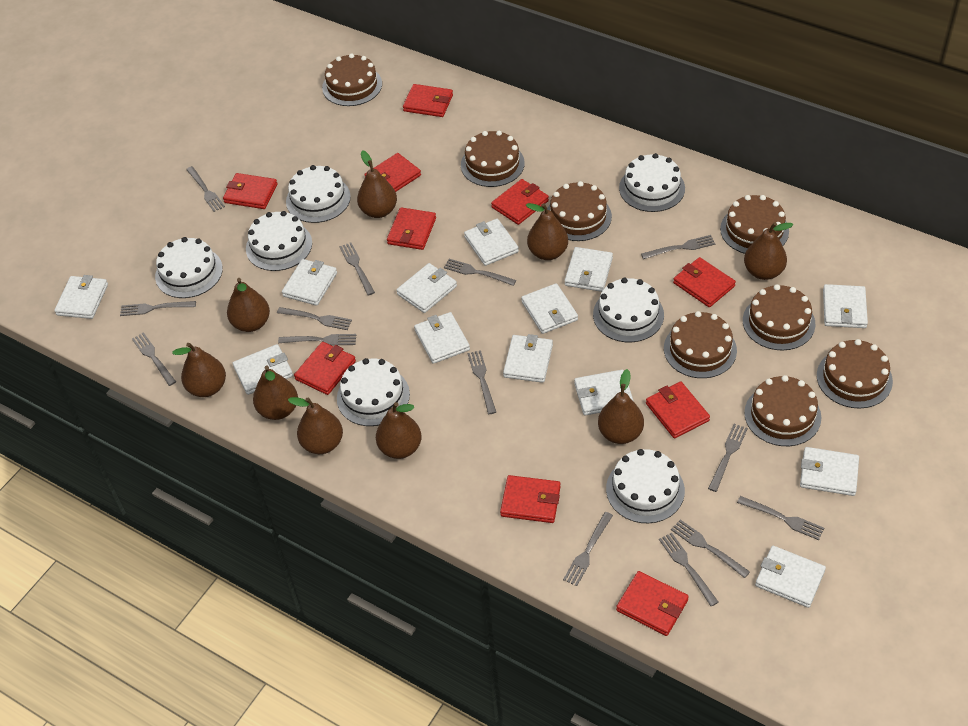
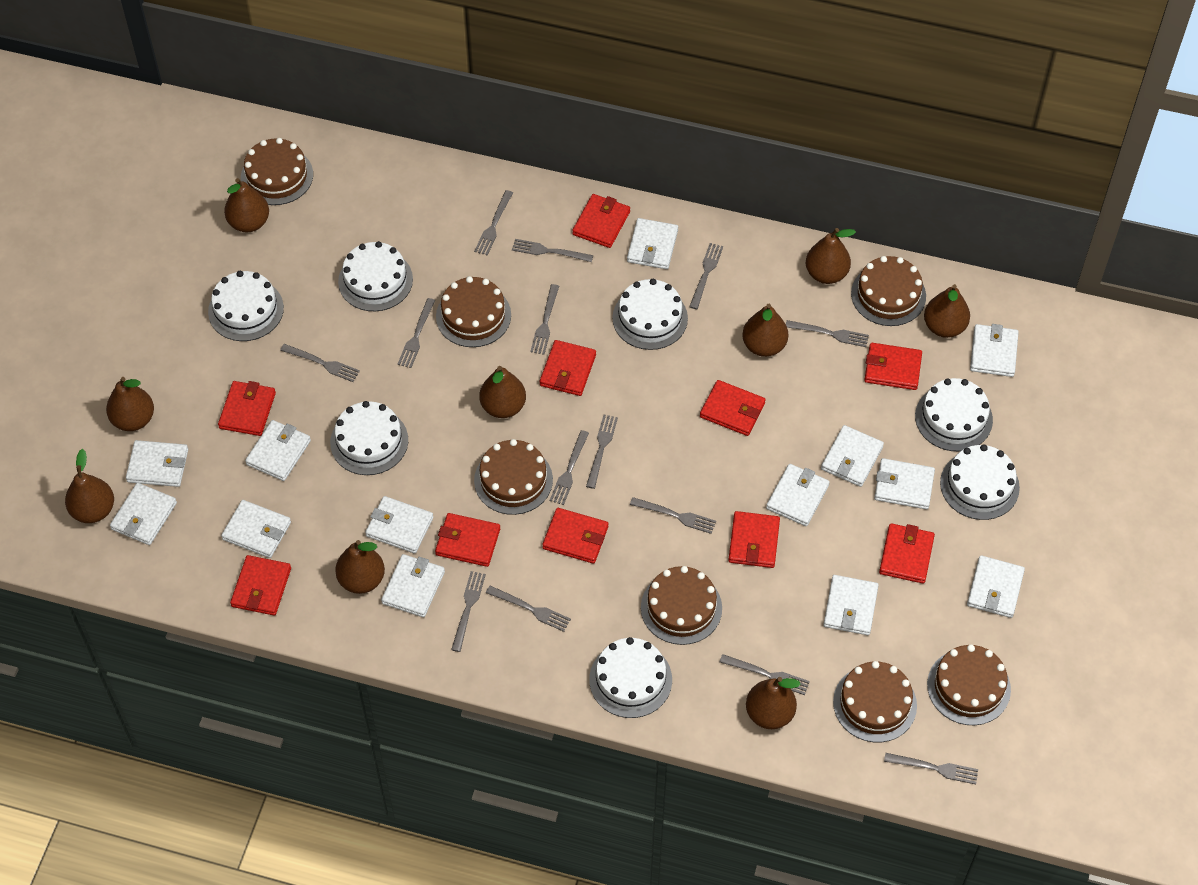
brown cake: 8 -> 7

